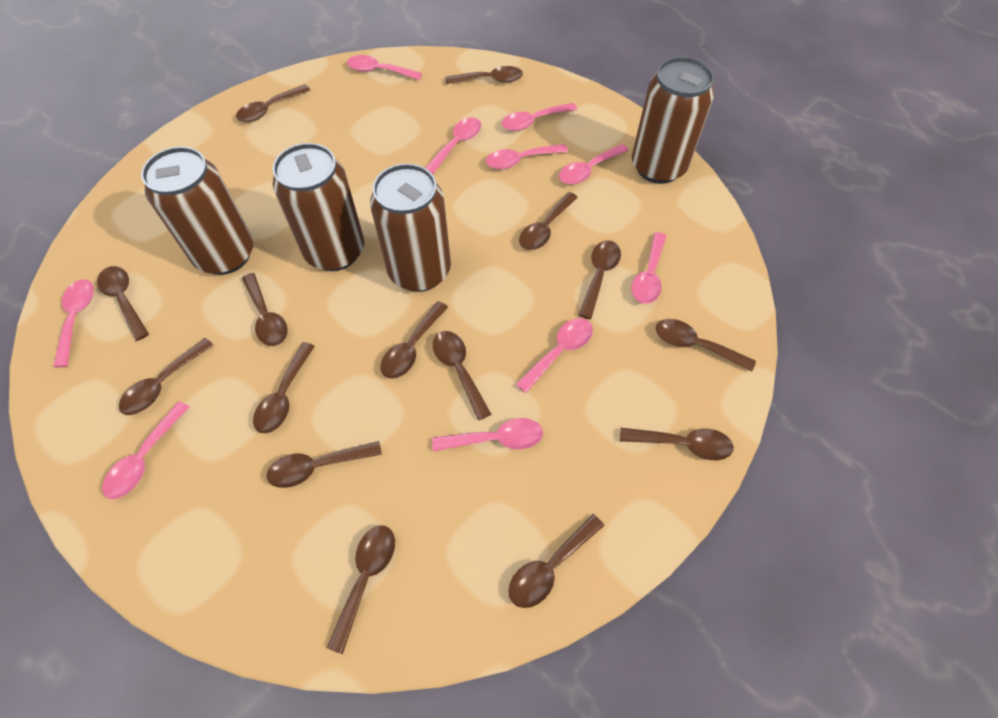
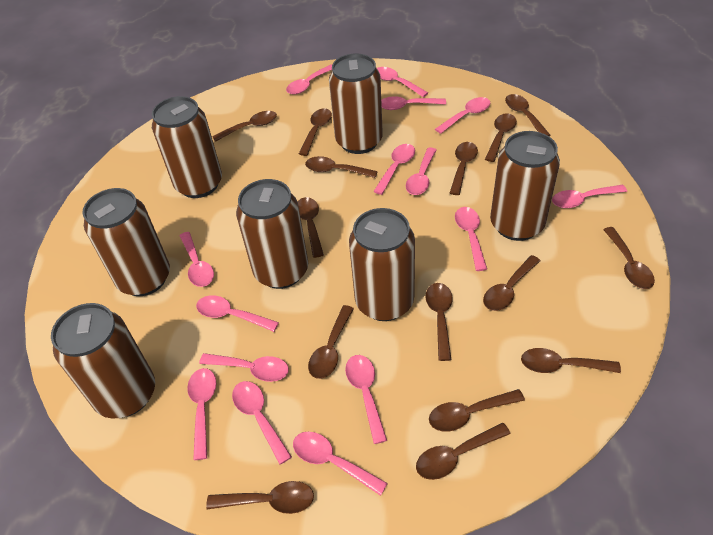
brown can: 4 -> 7
pink spoon: 10 -> 15

